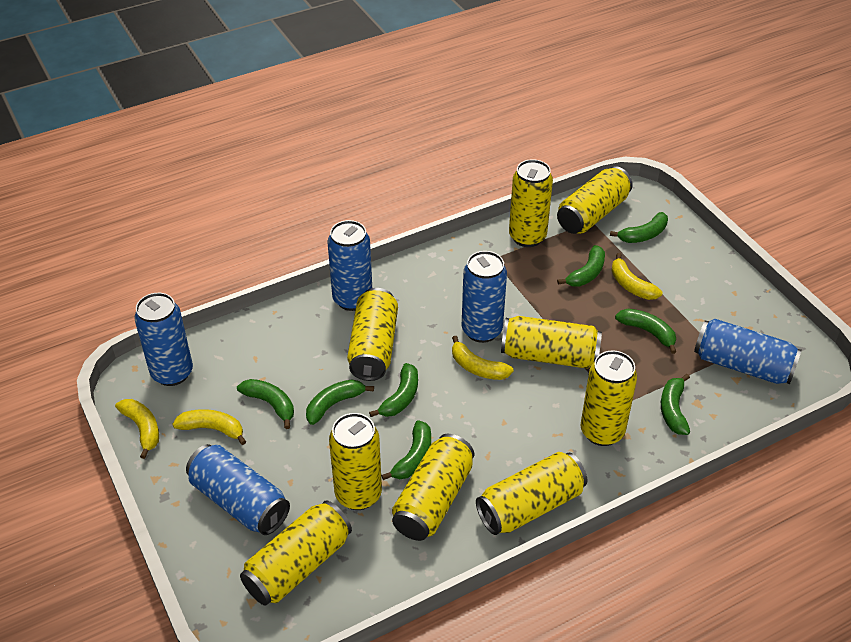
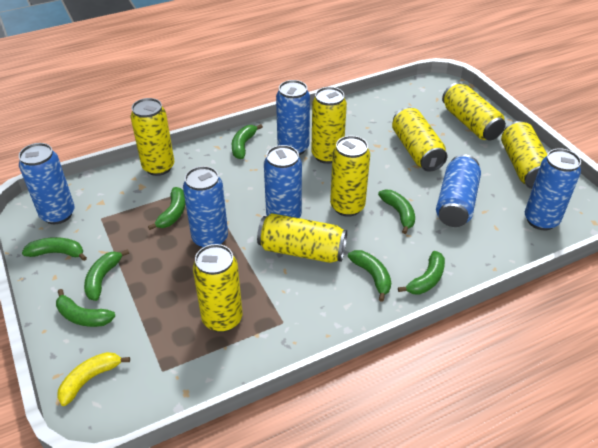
blue can: 5 -> 6
yellow banana: 4 -> 1
yellow can: 9 -> 8

